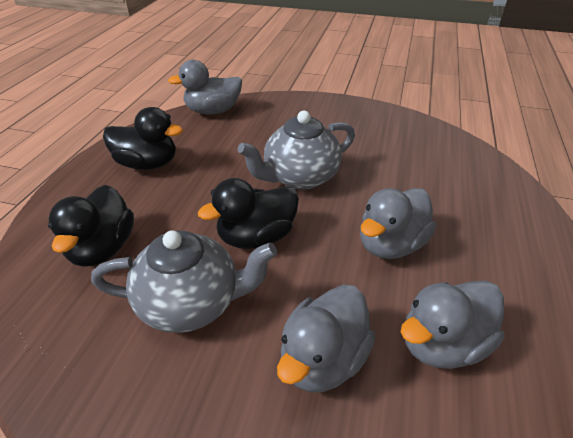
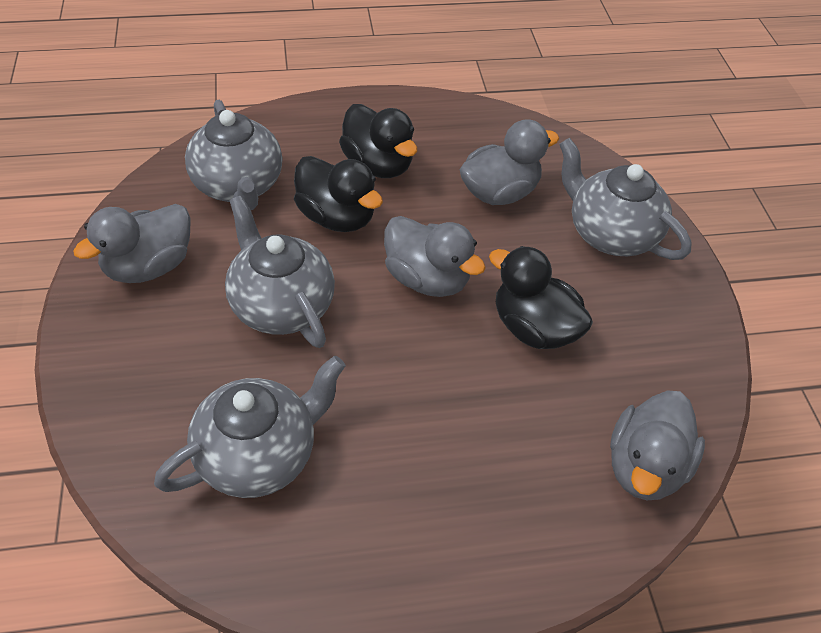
grey teapot: 2 -> 4

